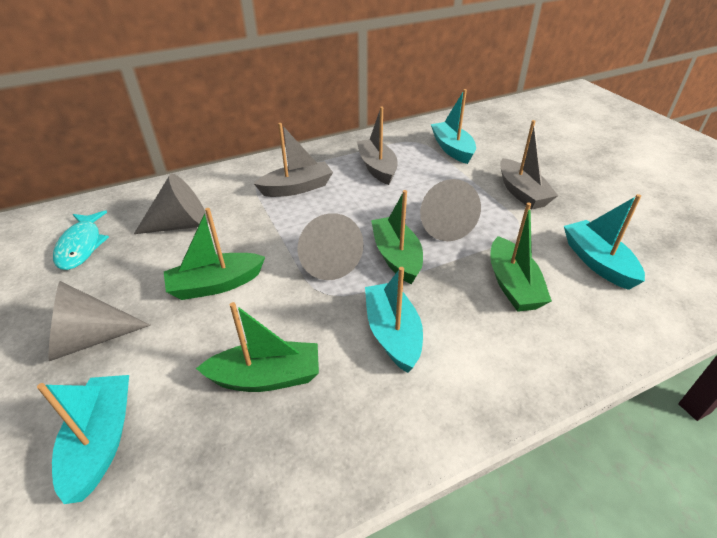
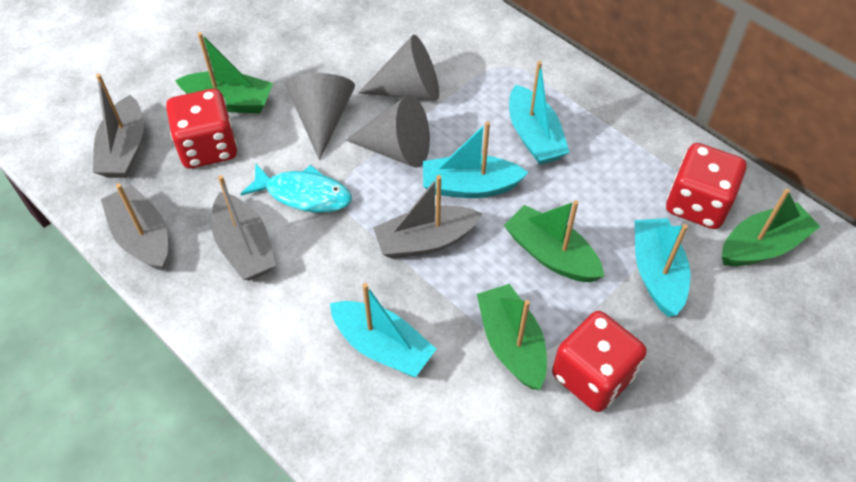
grey boat: 3 -> 4
grey cone: 4 -> 3
red dice: 0 -> 3

